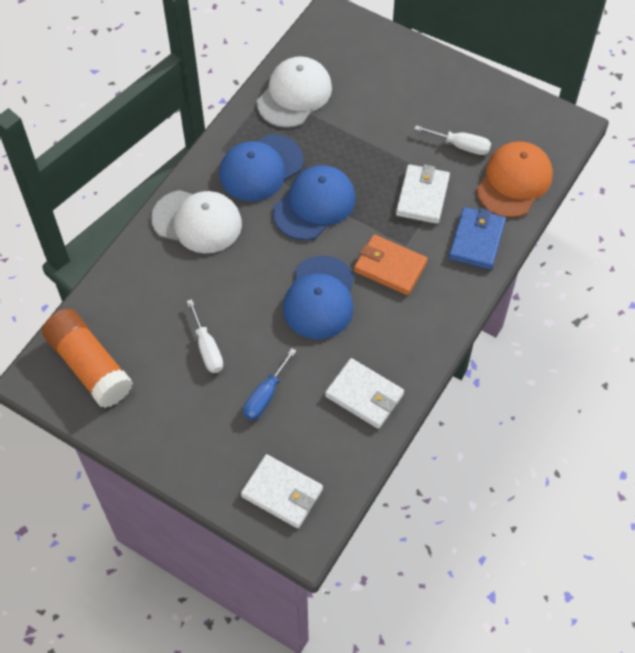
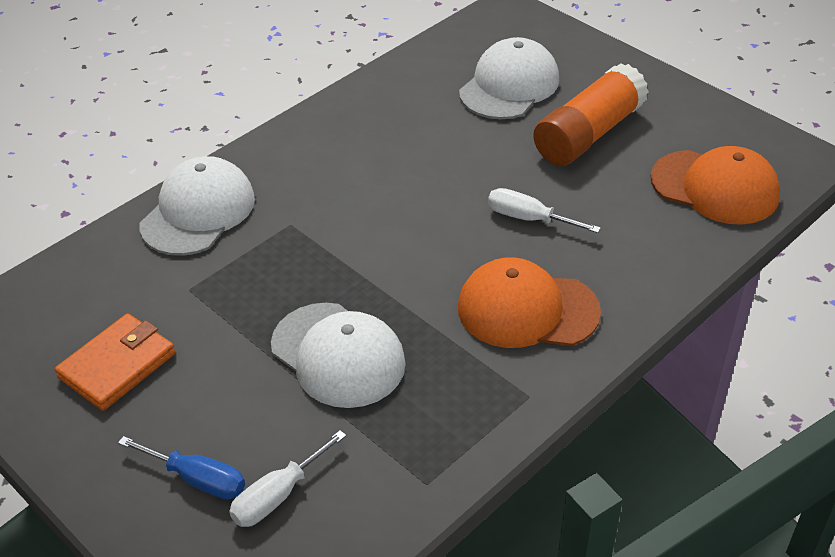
blue cap: 3 -> 0
blue wallet: 1 -> 0
orange cap: 1 -> 2
white cap: 2 -> 3
white wallet: 3 -> 0

